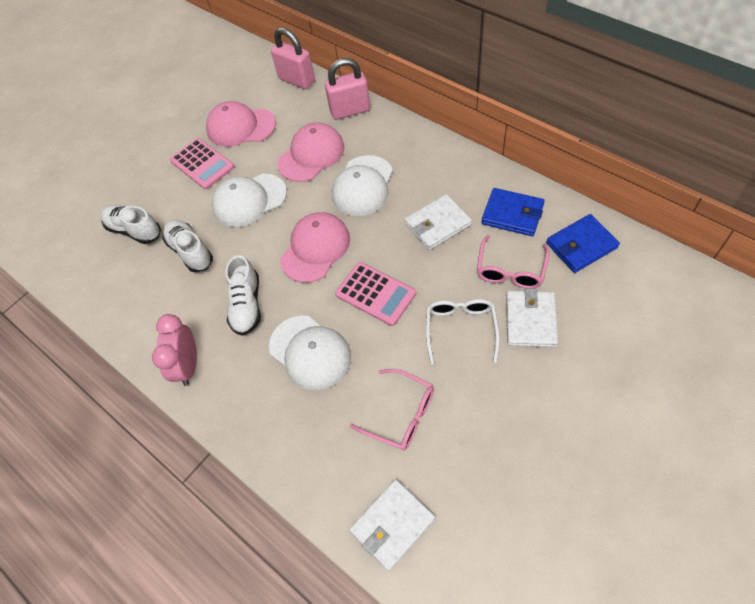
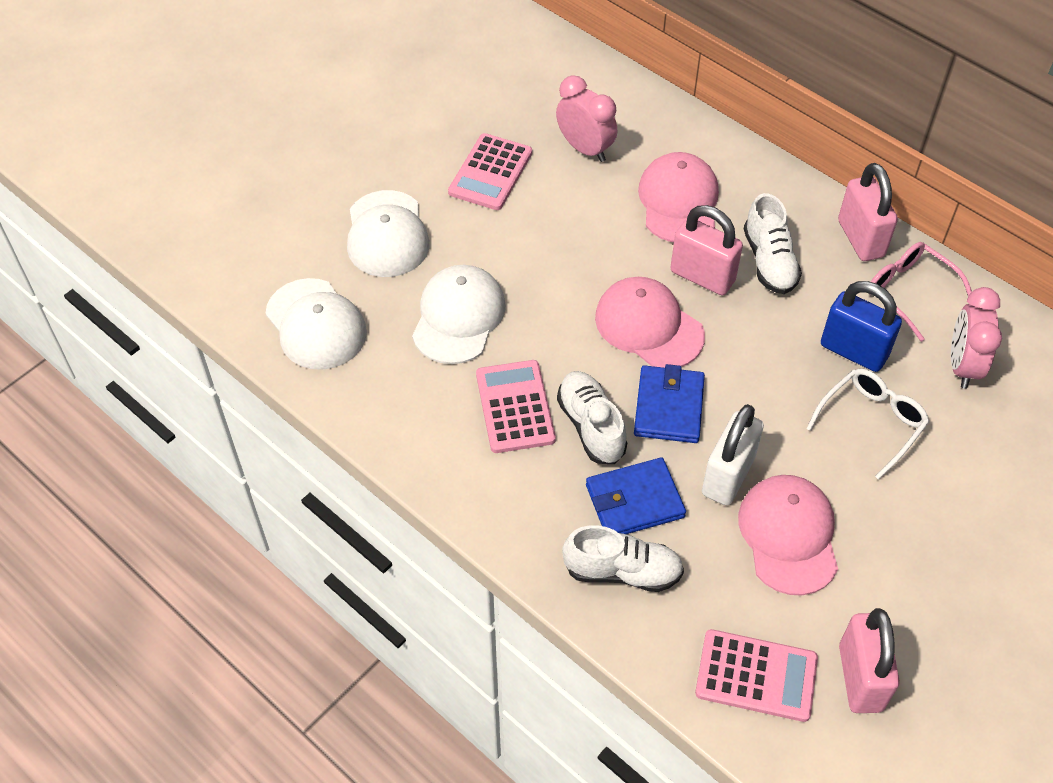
blue padlock: 0 -> 1
pink calculator: 2 -> 3
pink clock: 1 -> 2
pink glasses: 2 -> 1
pink padlock: 2 -> 3
white padlock: 0 -> 1
white wallet: 3 -> 0

